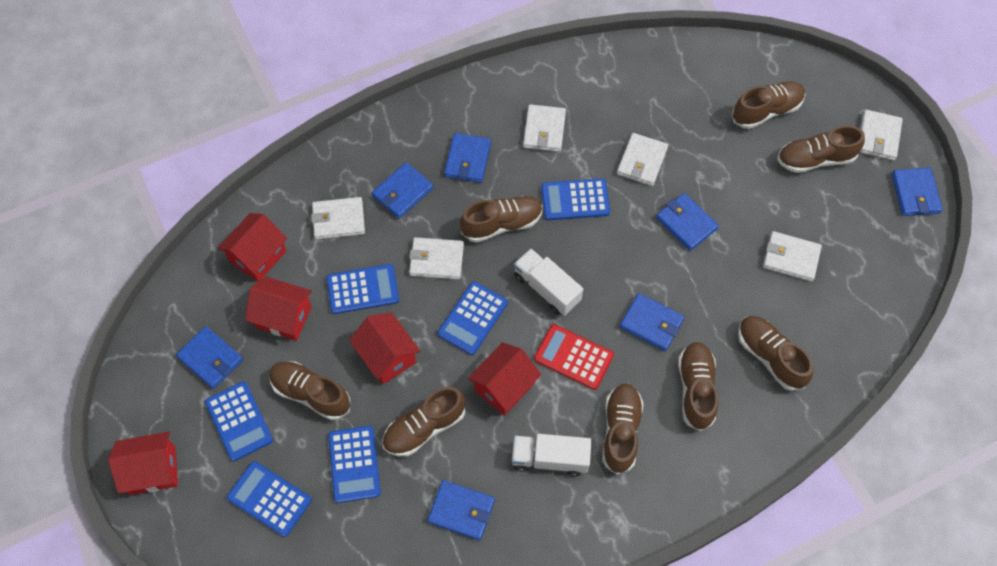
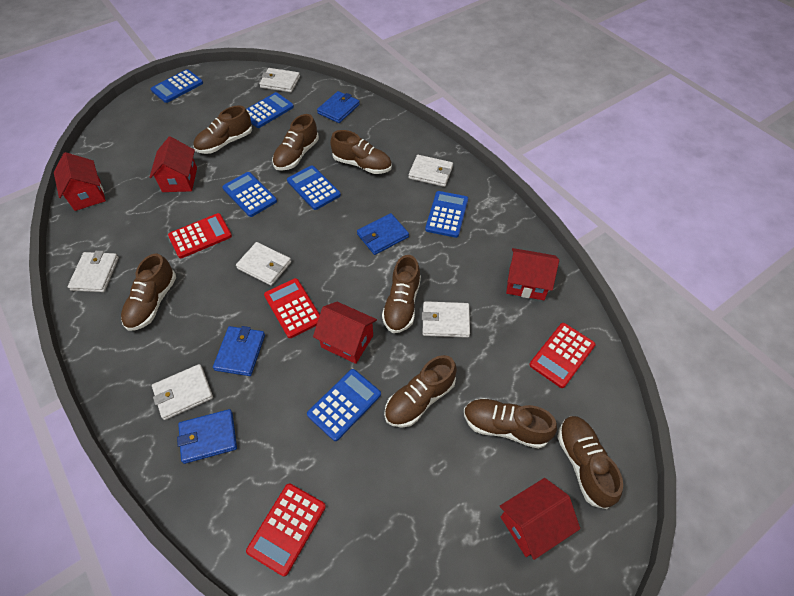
blue wallet: 7 -> 4
red calculator: 1 -> 4
white truck: 2 -> 0

